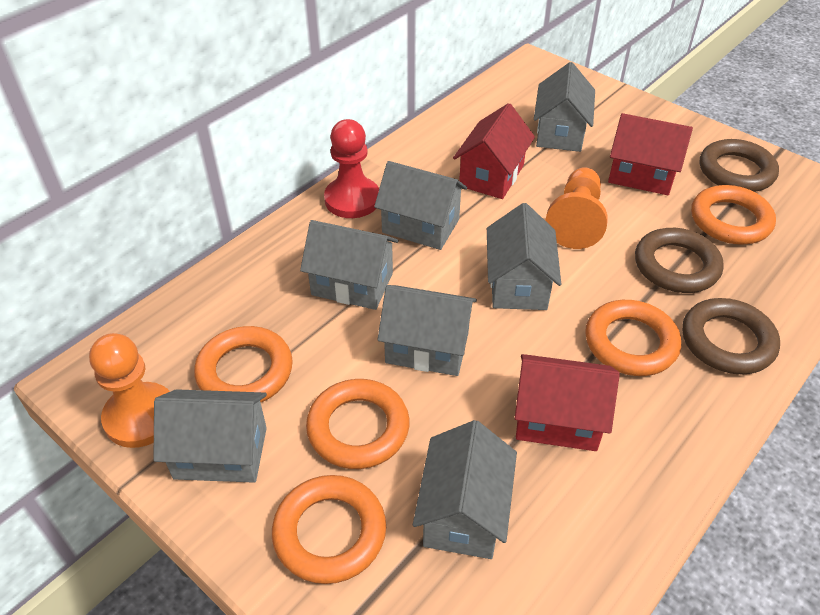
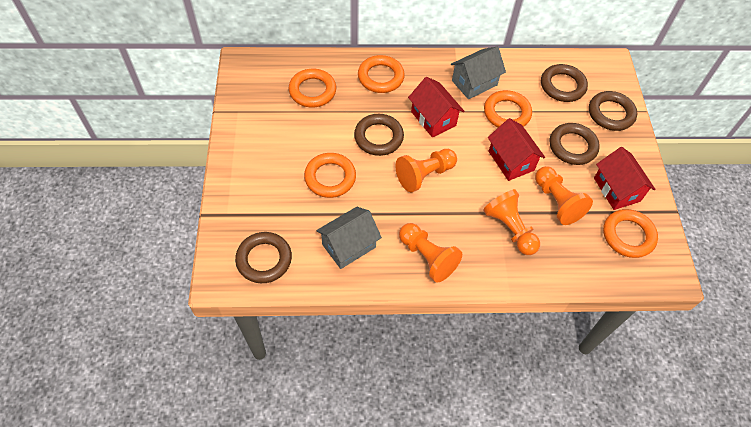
brown ring: 3 -> 5
grey house: 7 -> 2
orange pawn: 2 -> 4
red pawn: 1 -> 0

